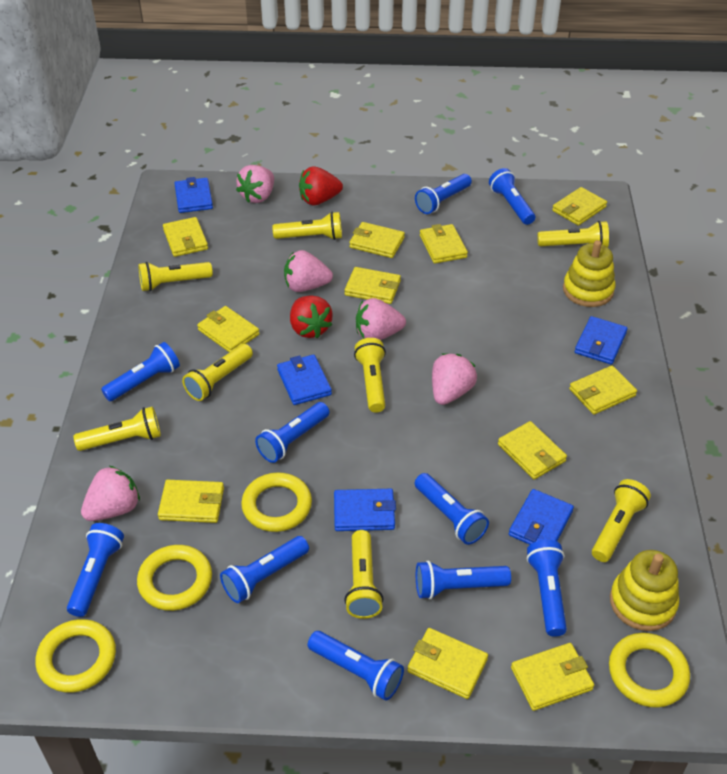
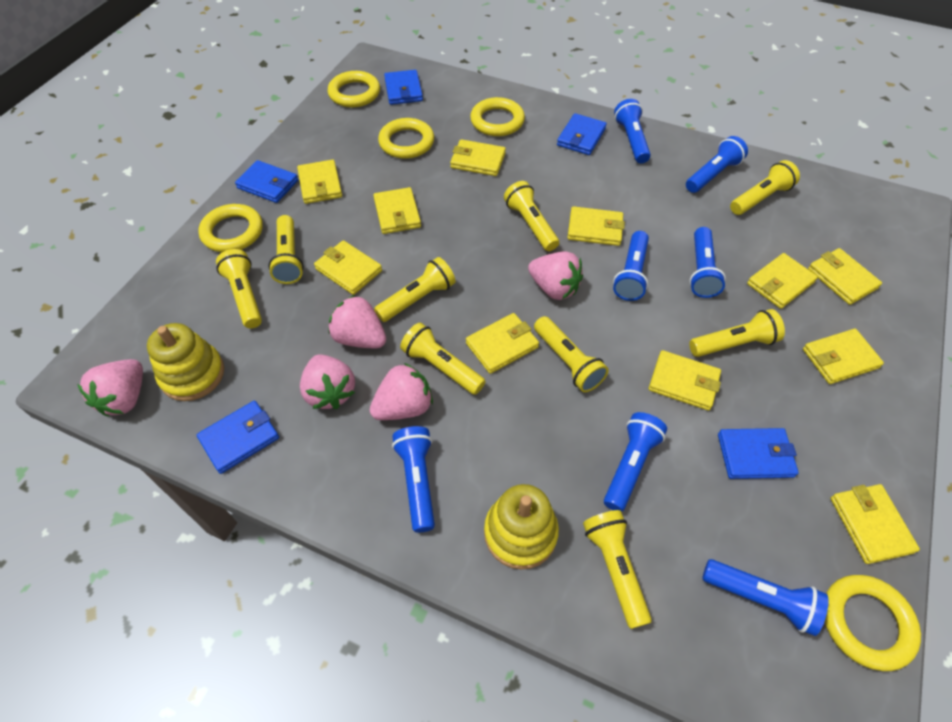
blue flashlight: 10 -> 7
red strawberry: 2 -> 0
yellow flashlight: 8 -> 9
yellow ring: 4 -> 5

